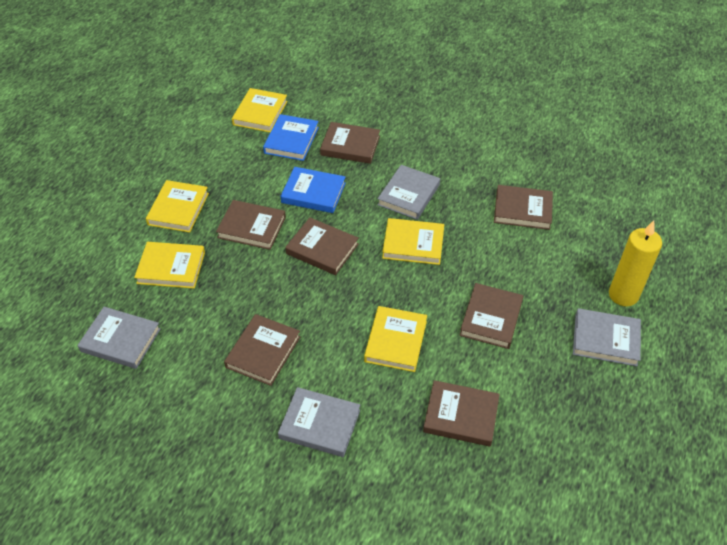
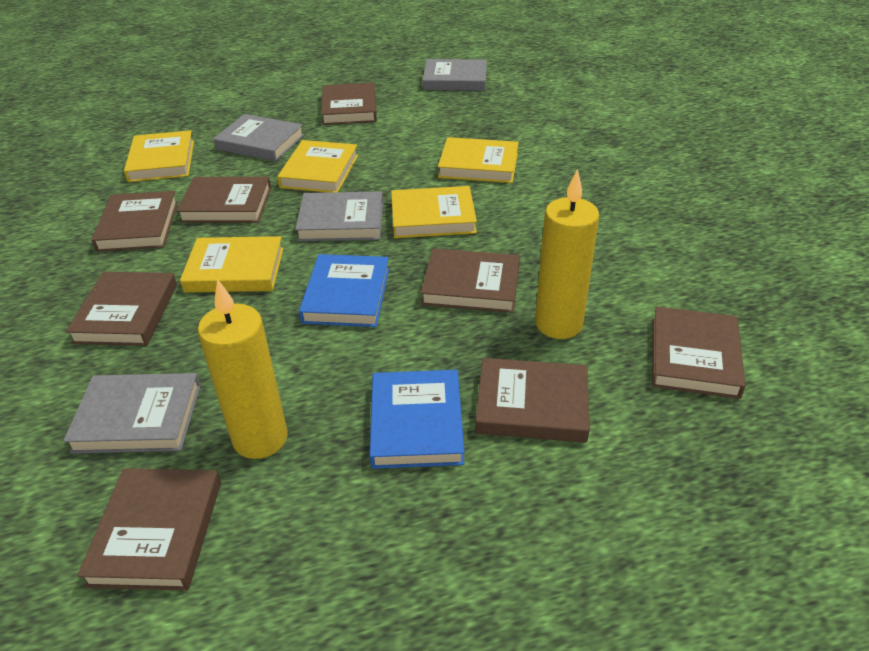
brown book: 7 -> 8
yellow candle: 1 -> 2

